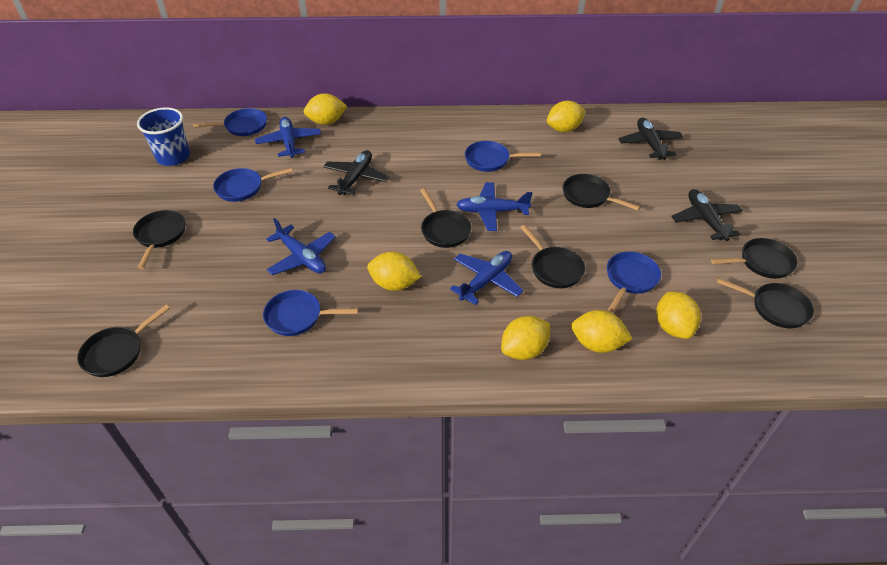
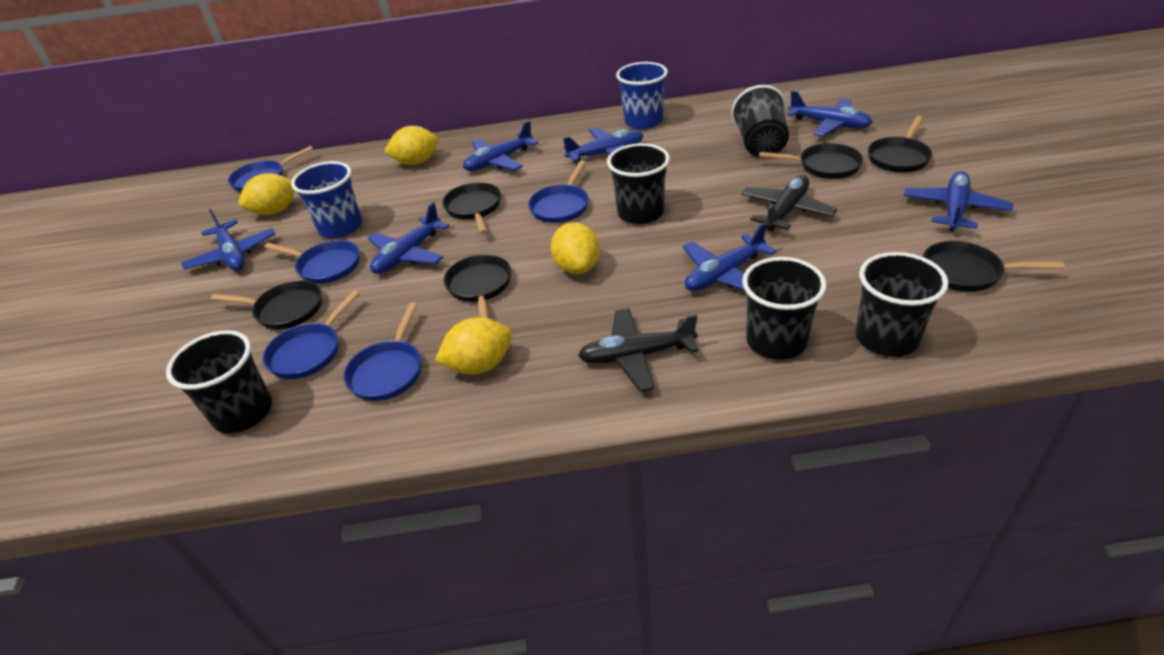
black cup: 0 -> 5
black pan: 7 -> 6
black plane: 3 -> 2
blue cup: 1 -> 2
blue plane: 4 -> 7
yellow lemon: 6 -> 4

